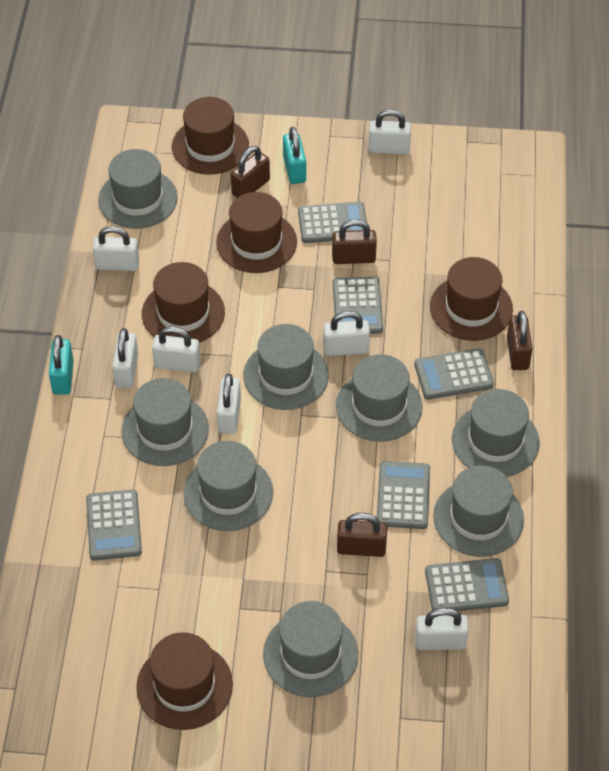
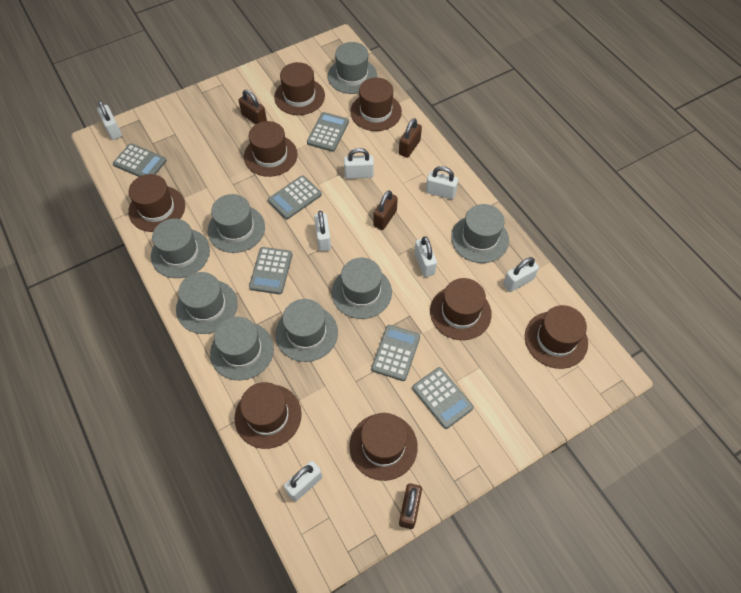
brown hat: 5 -> 8
turquoise padlock: 2 -> 0

